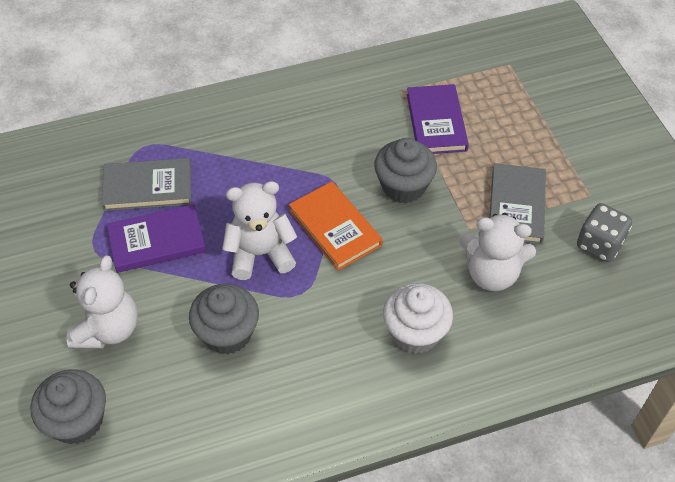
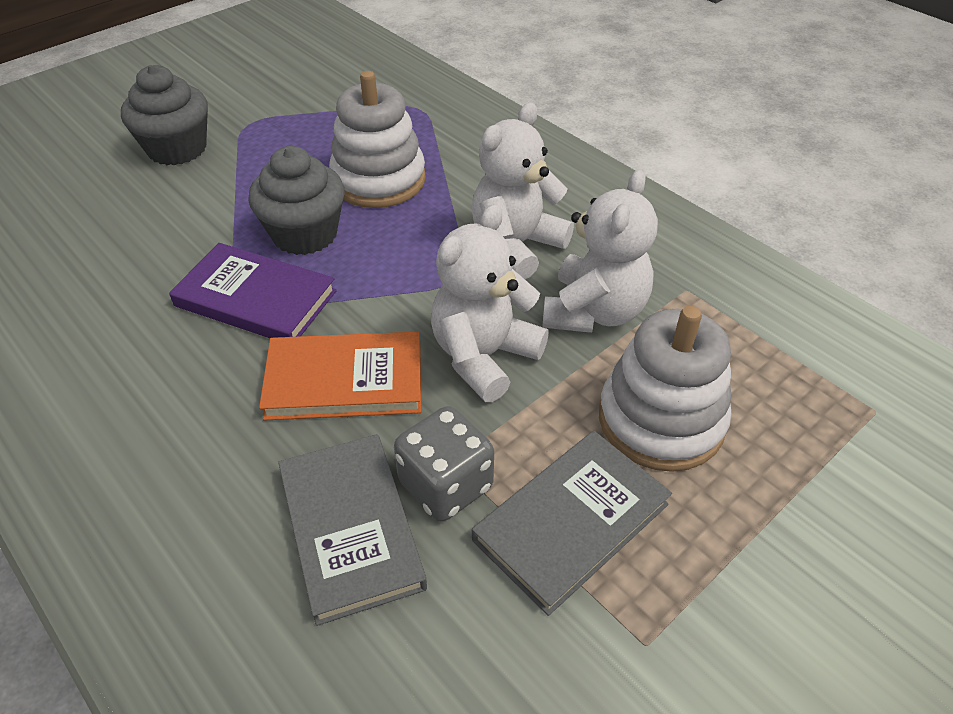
grey cupcake: 3 -> 2
purple book: 2 -> 1
white cupcake: 1 -> 0
white stacking toy: 0 -> 2

